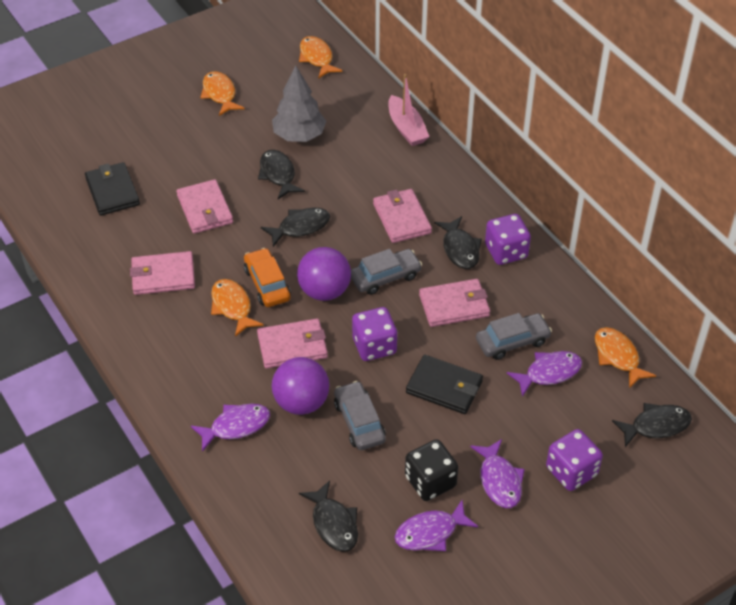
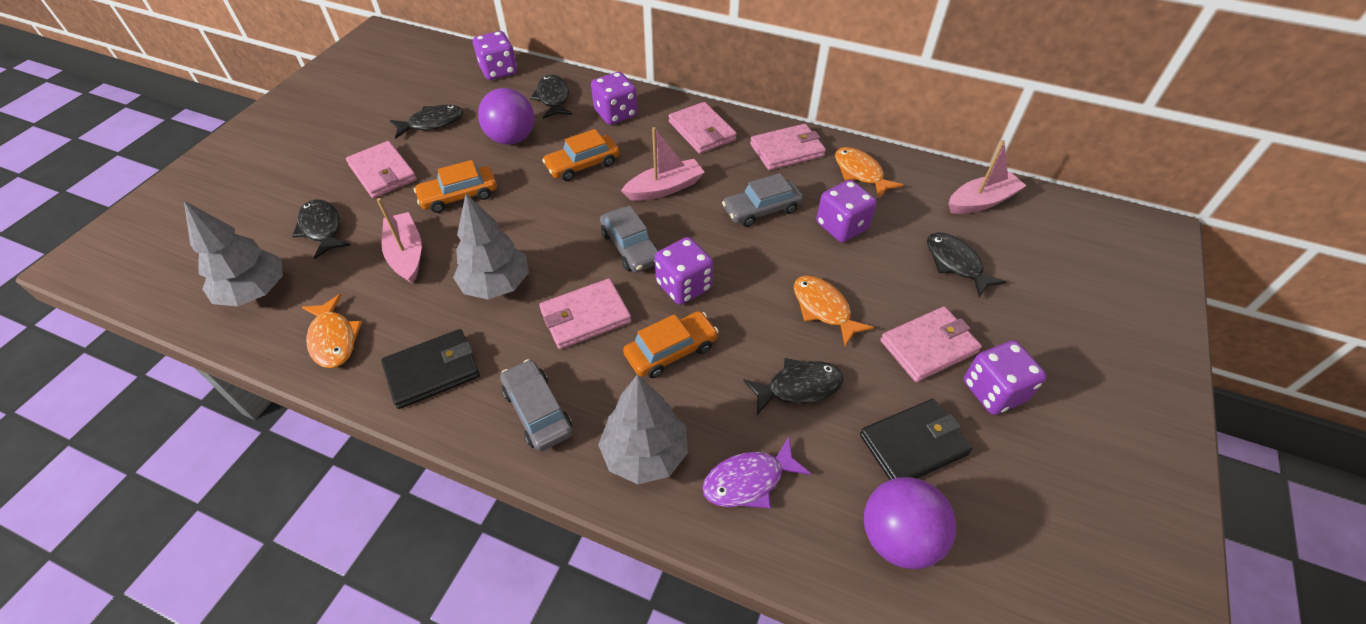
black dice: 1 -> 0
grey tree: 1 -> 3
orange car: 1 -> 3
orange fish: 4 -> 3
pink boat: 1 -> 3
purple dice: 3 -> 5
purple fish: 4 -> 1

